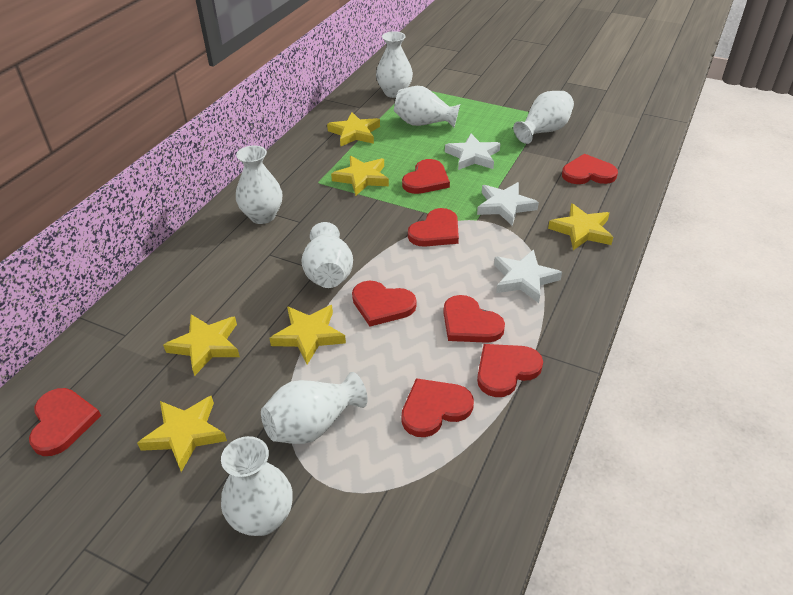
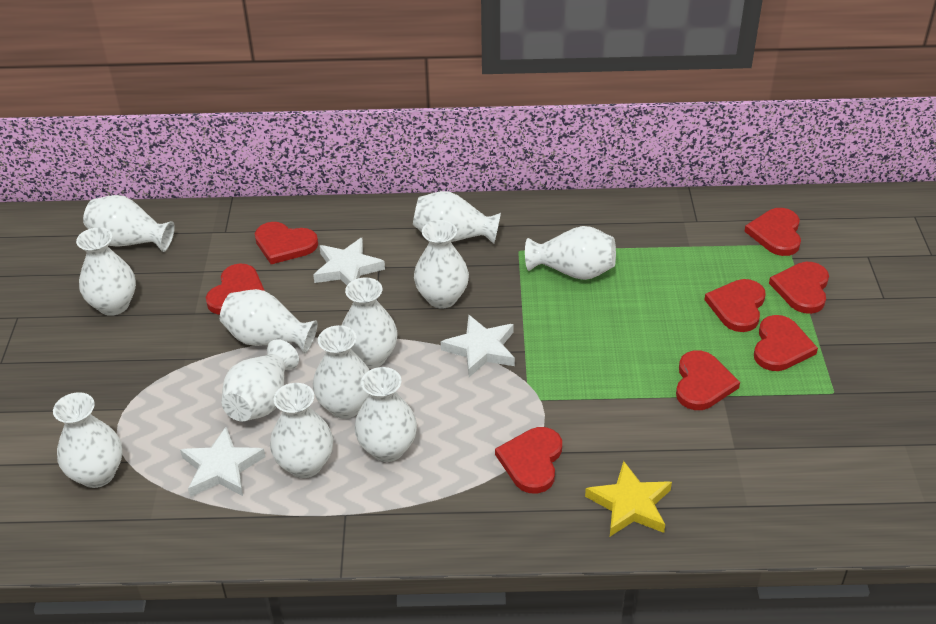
white vase: 7 -> 12
yellow star: 6 -> 1

